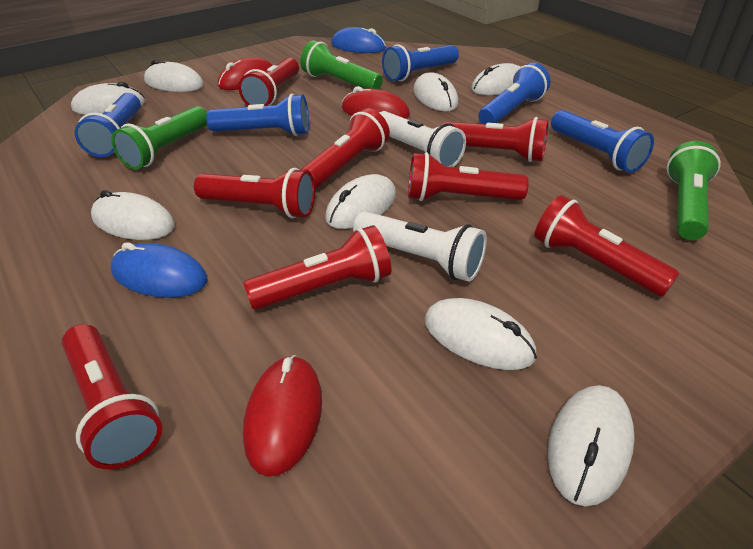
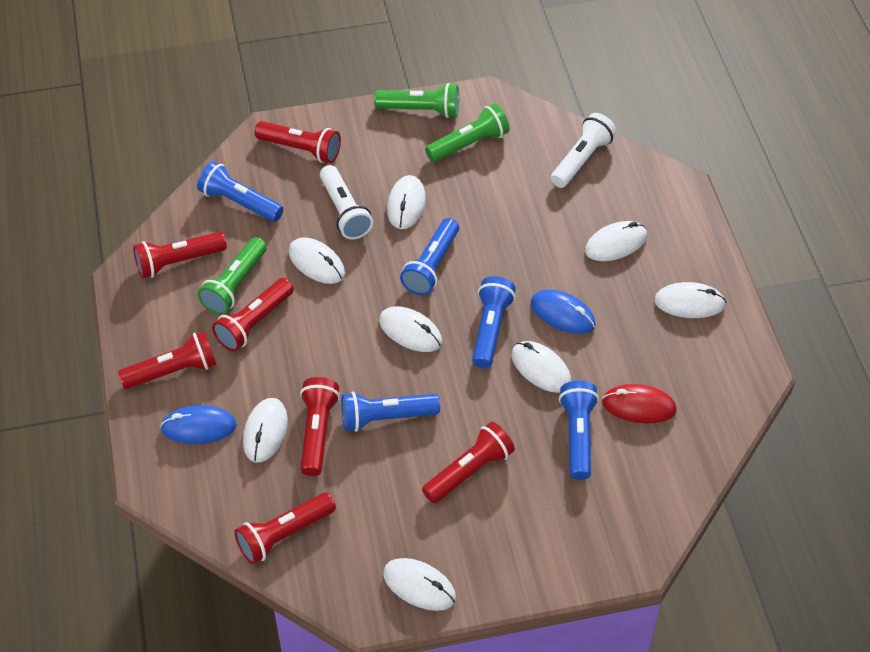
red flashlight: 8 -> 7
red mouse: 3 -> 1

